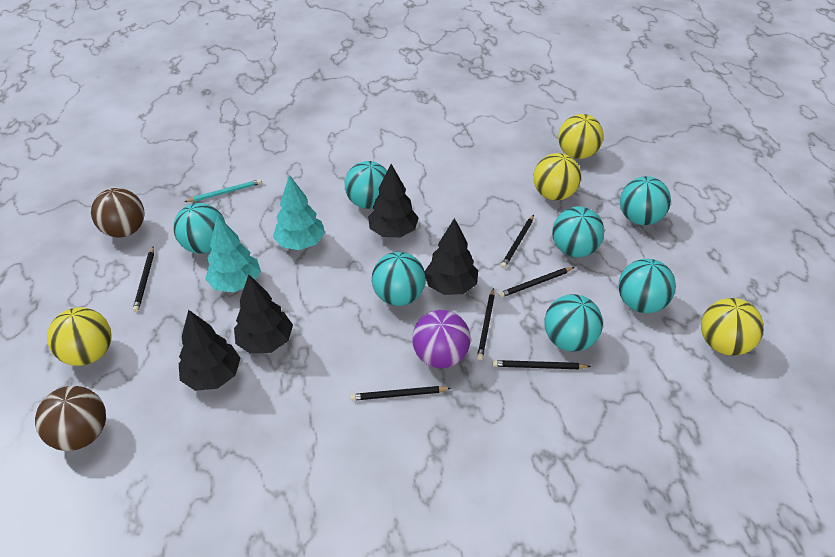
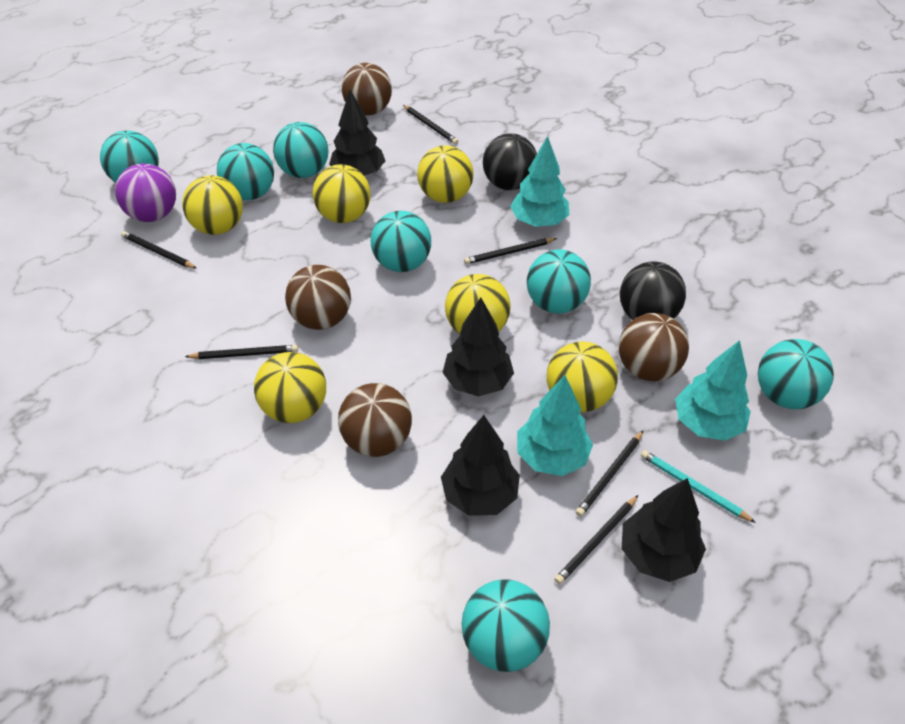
black ball: 0 -> 2
brown ball: 2 -> 4
turquoise tree: 2 -> 3
yellow ball: 4 -> 6

